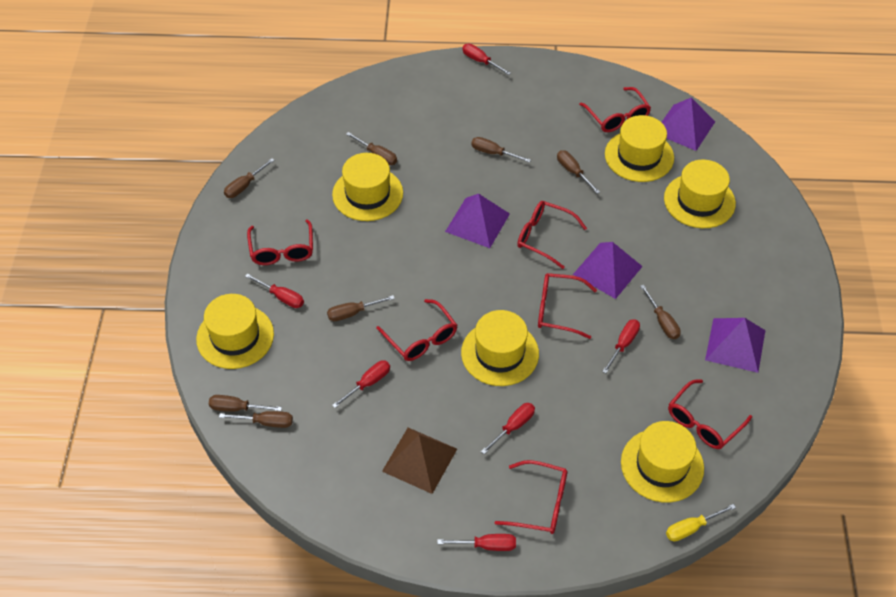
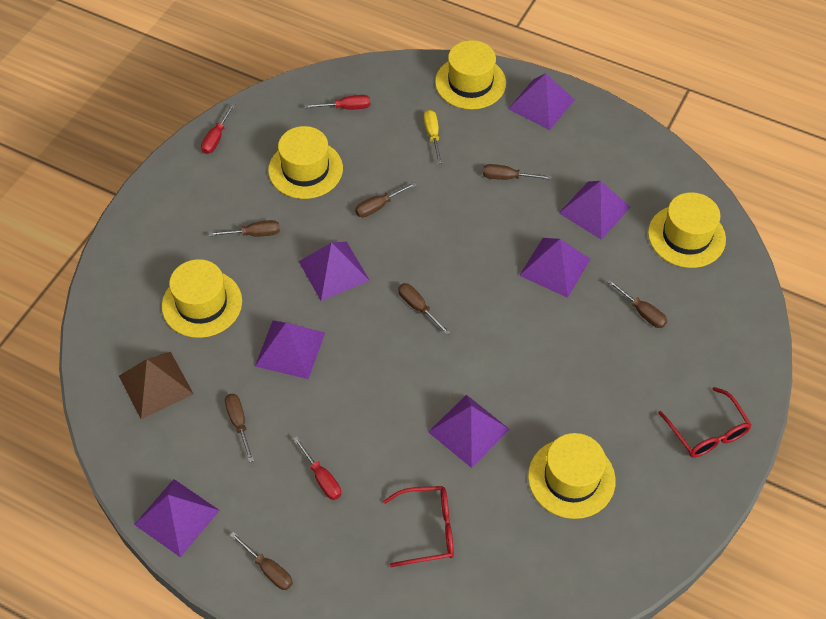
brown screwdriver: 8 -> 7
purple pyramid: 4 -> 7
red glasses: 7 -> 2
red screwdriver: 6 -> 3
yellow hat: 6 -> 5

